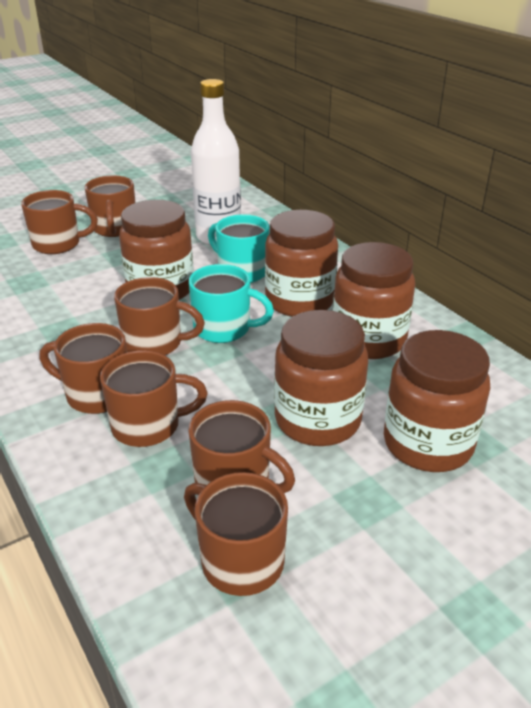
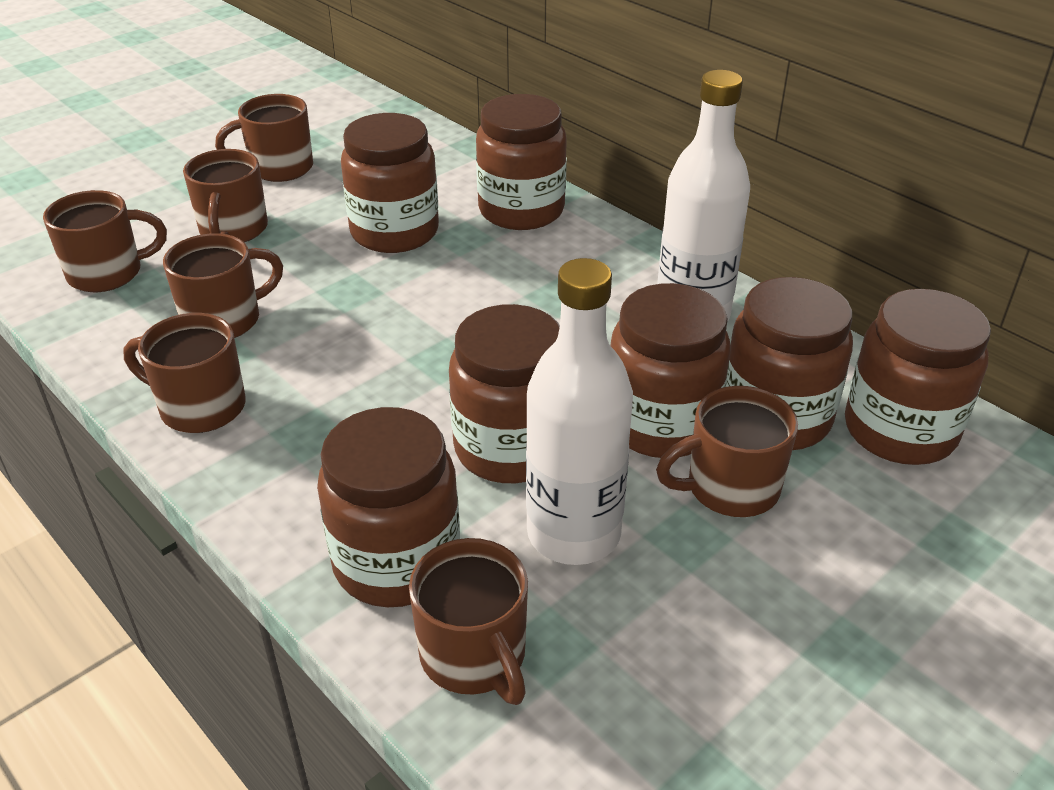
brown jar: 5 -> 7
turquoise mug: 2 -> 0
white bottle: 1 -> 2

